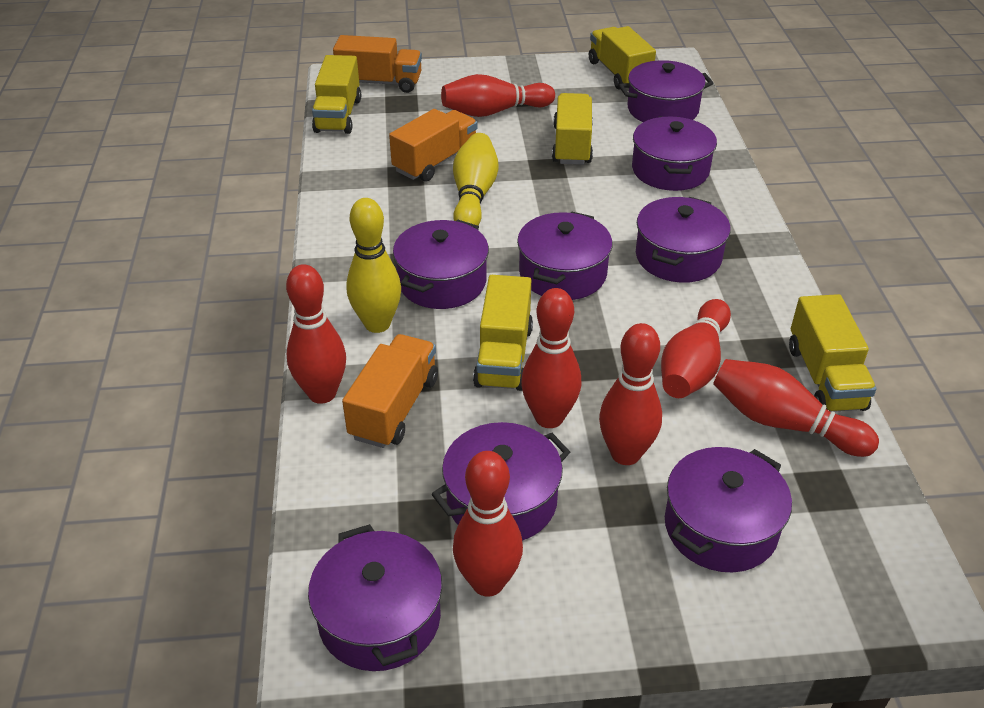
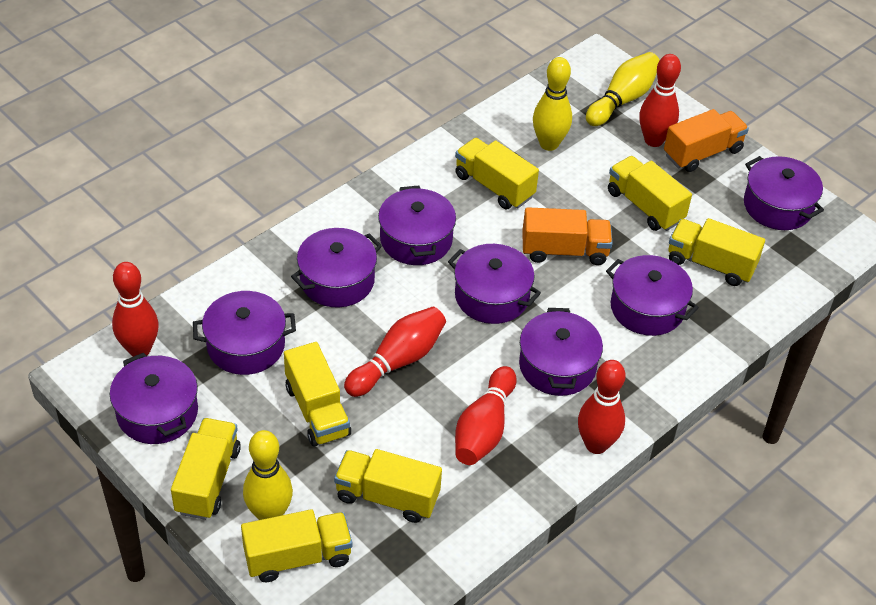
orange truck: 3 -> 2
red bowling pin: 7 -> 5
yellow bowling pin: 2 -> 3
yellow truck: 5 -> 7

